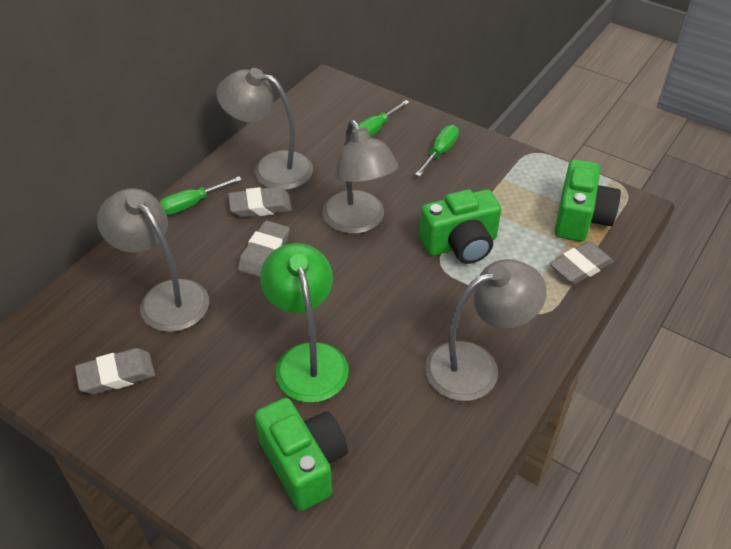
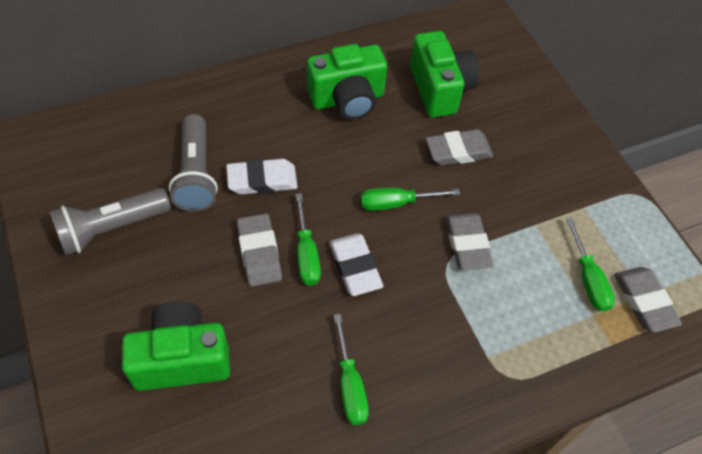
green lamp: 1 -> 0
green screwdriver: 3 -> 4
grey flashlight: 0 -> 2
grey lamp: 4 -> 0
white eraser: 0 -> 2

